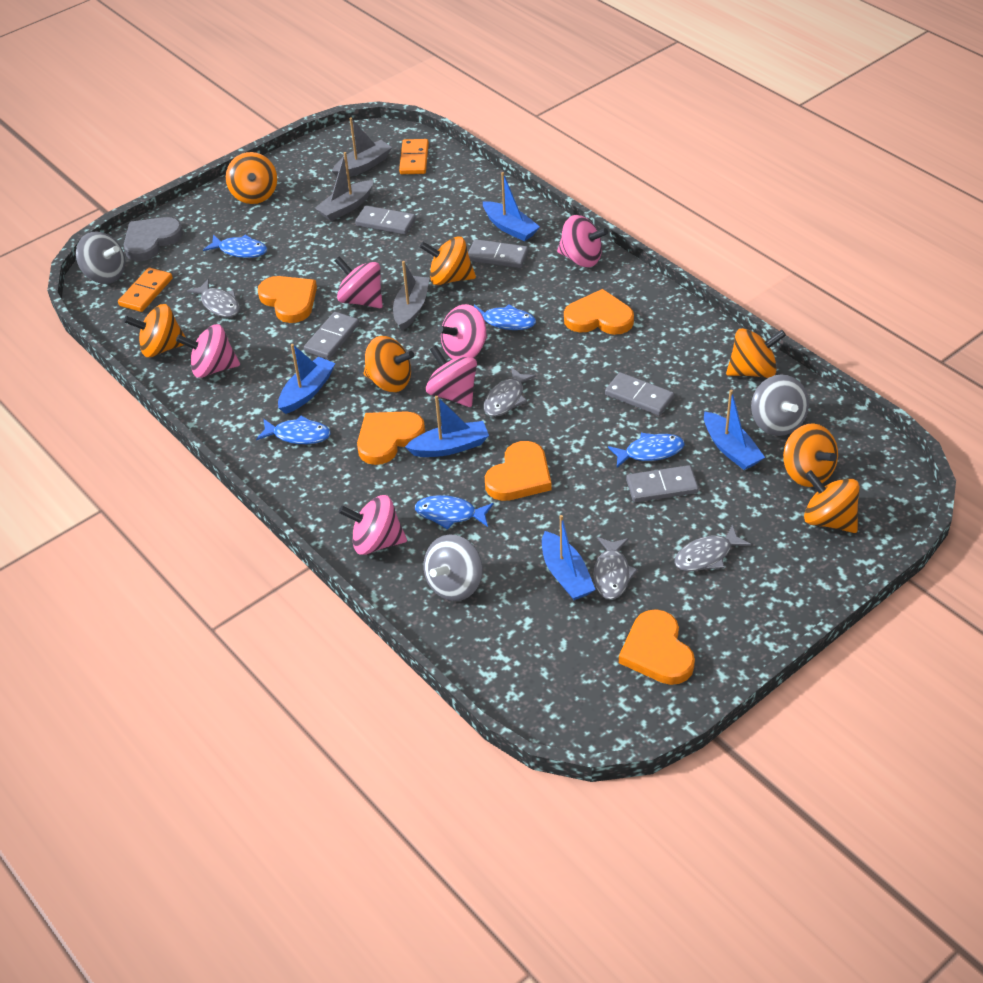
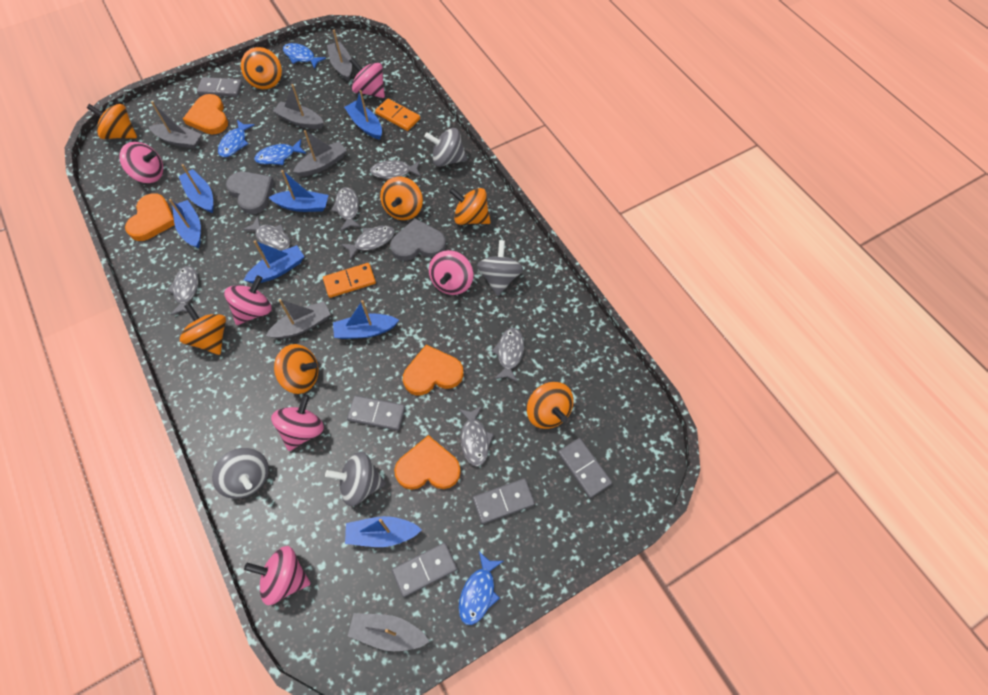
blue boat: 5 -> 7
blue fish: 5 -> 4
grey boat: 3 -> 6
grey fish: 4 -> 7
grey heart: 1 -> 2
grey spinning top: 3 -> 4
orange heart: 5 -> 4

